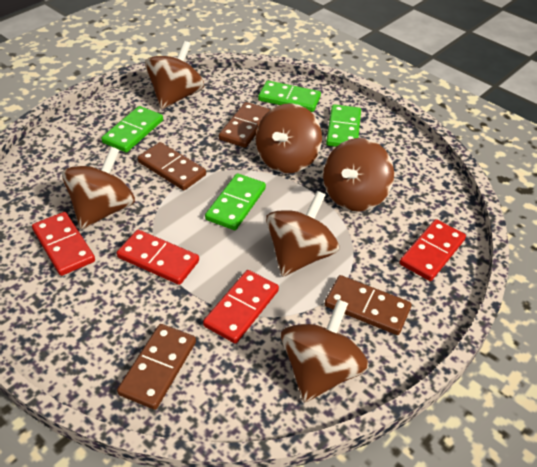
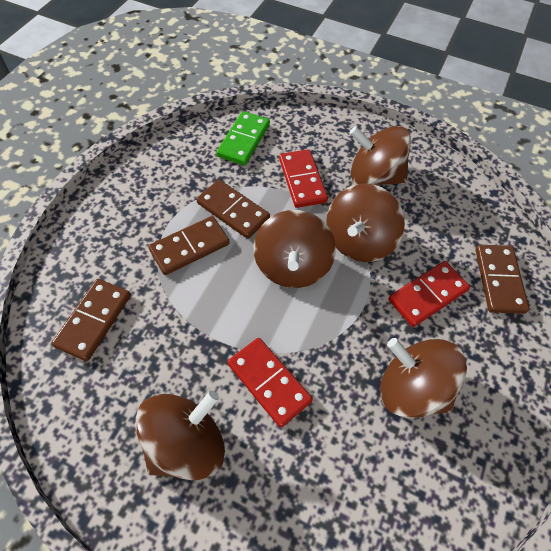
brown spinning top: 6 -> 5
green domino: 4 -> 1
red domino: 4 -> 3

